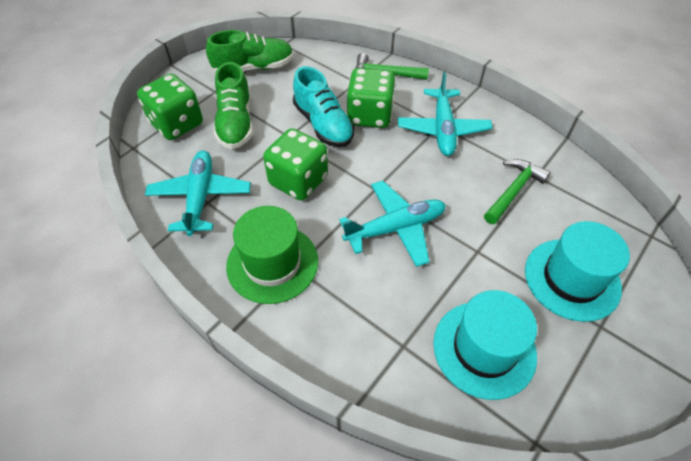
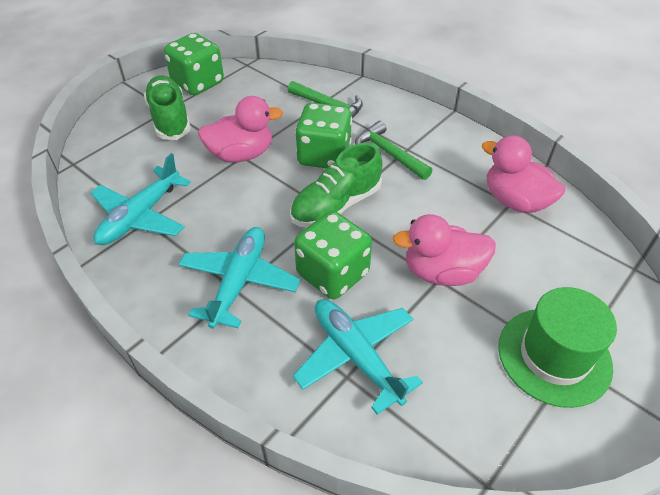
pink duck: 0 -> 3
turquoise hat: 2 -> 0
turquoise shoe: 1 -> 0

